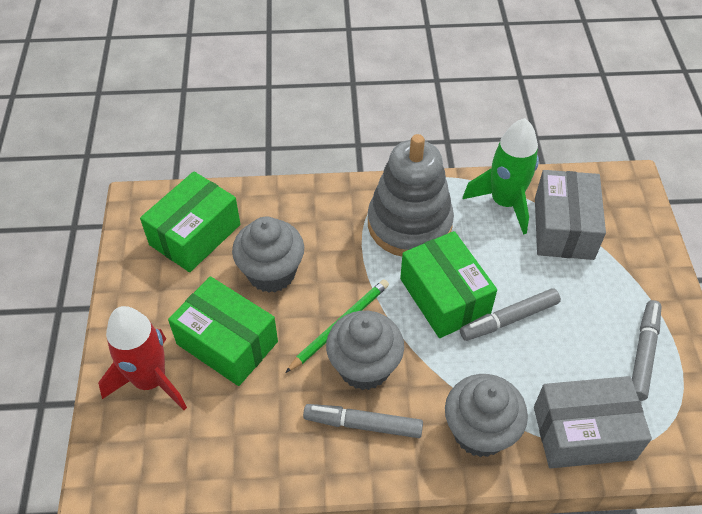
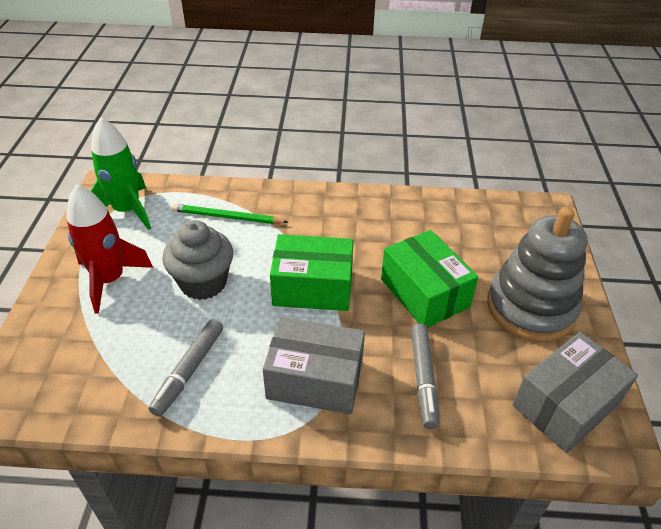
green box: 3 -> 2
grey cupcake: 3 -> 1
grey marker: 3 -> 2

